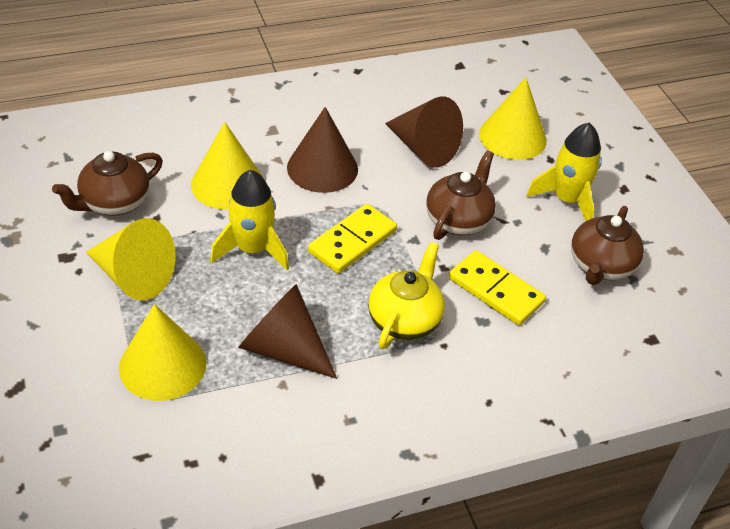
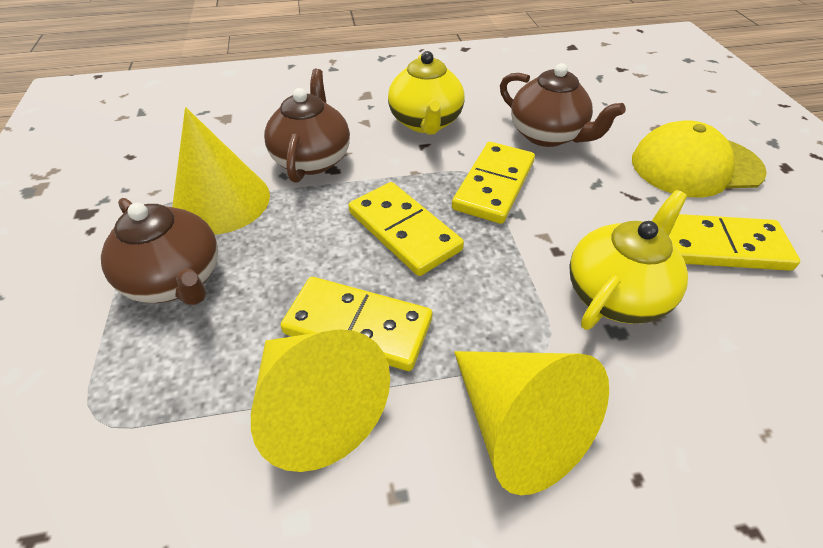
brown cone: 3 -> 0
yellow cap: 0 -> 1
yellow cone: 4 -> 3
yellow domino: 2 -> 4
yellow rocket: 2 -> 0
yellow teapot: 1 -> 2

